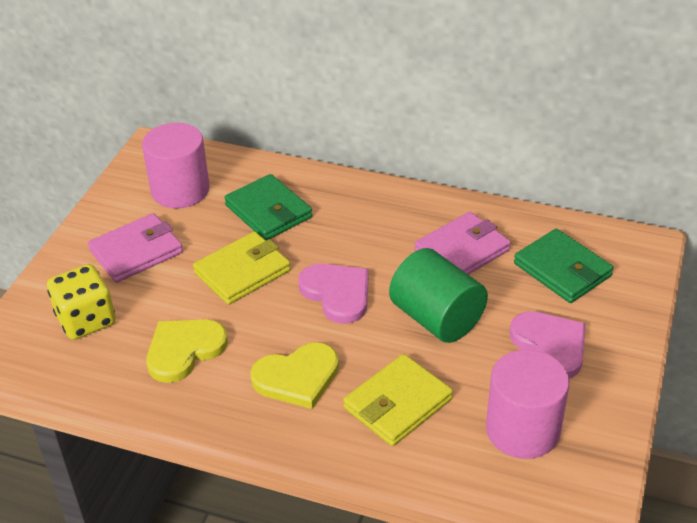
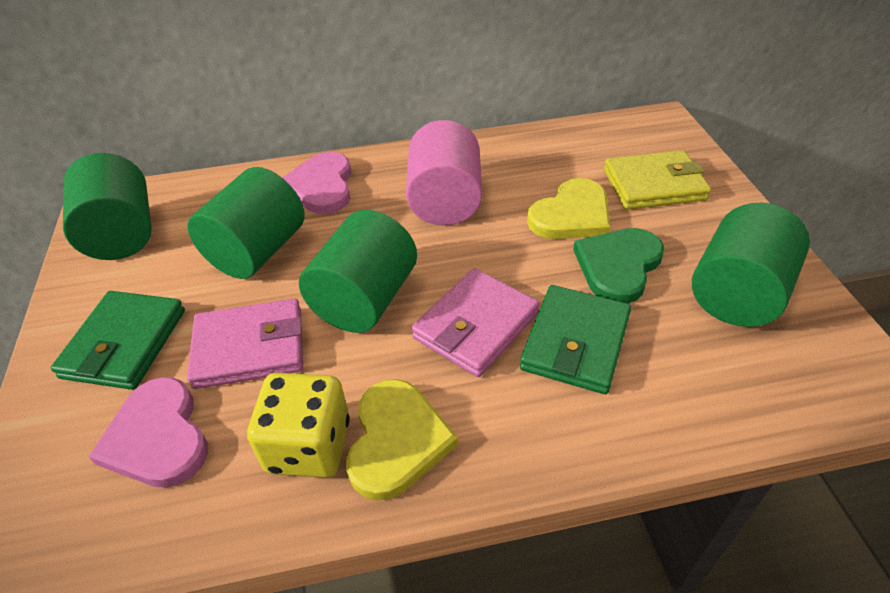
green cylinder: 1 -> 4
green heart: 0 -> 1
pink cylinder: 2 -> 1
yellow wallet: 2 -> 1

